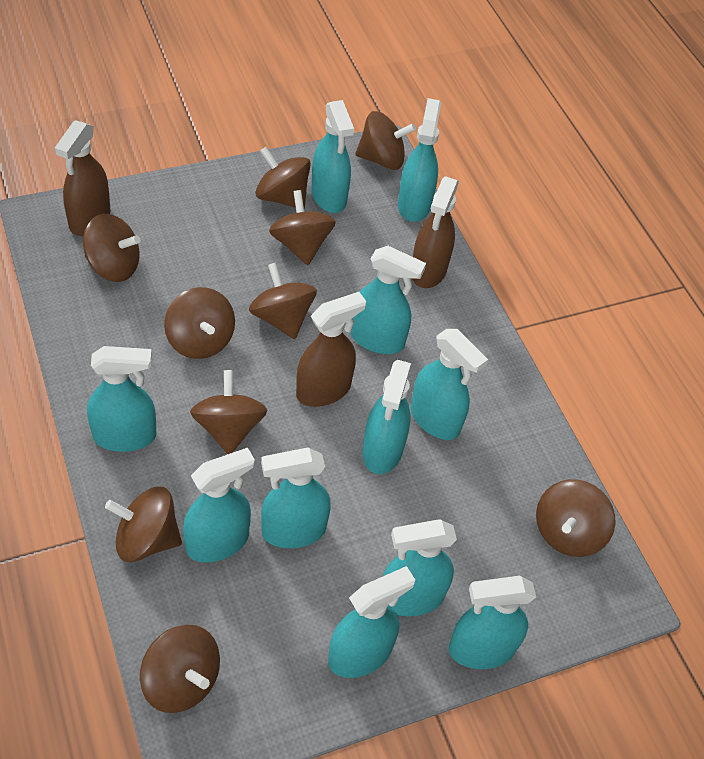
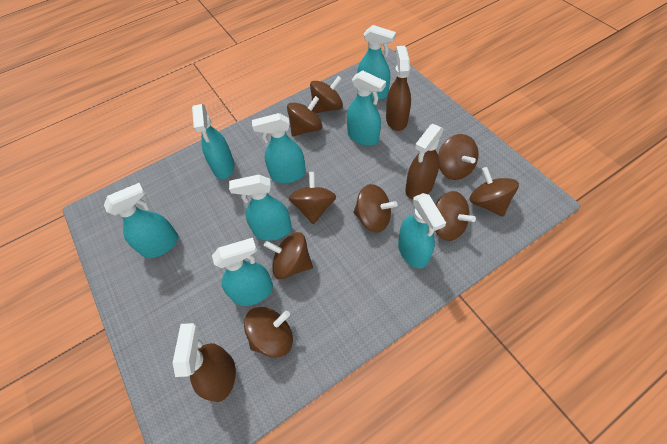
brown spinning top: 10 -> 9
turquoise spray bottle: 11 -> 8

